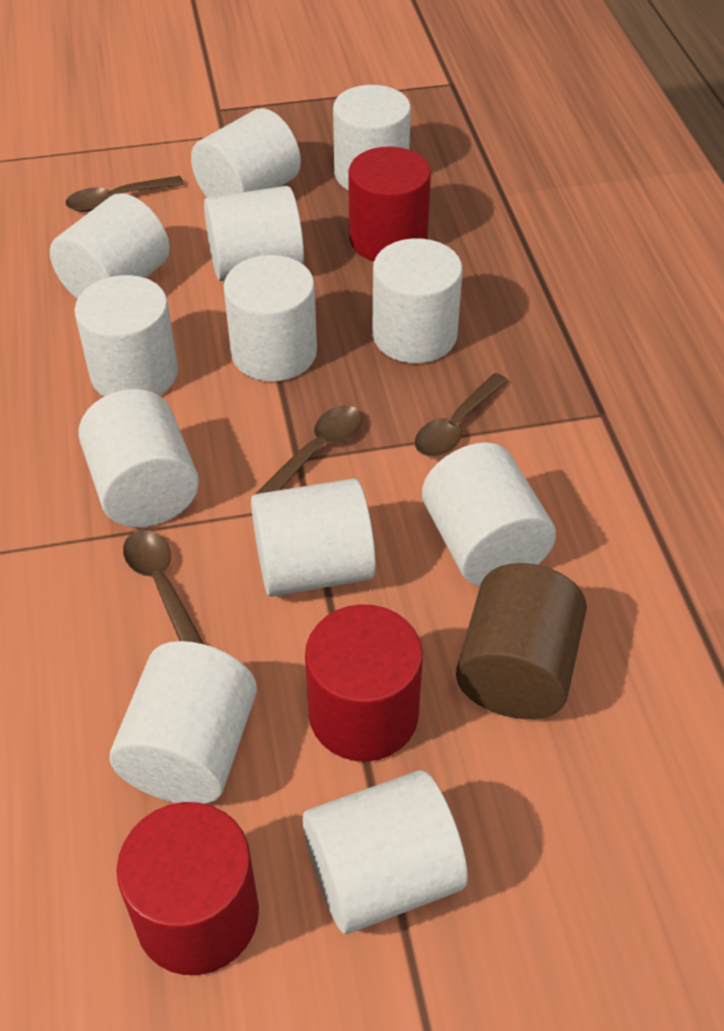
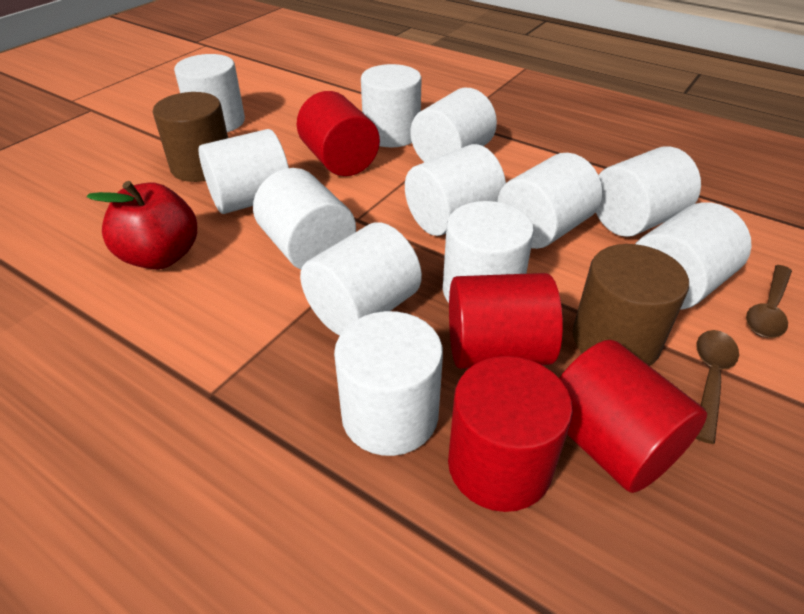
brown cylinder: 1 -> 2
brown spoon: 4 -> 2
red apple: 0 -> 1
red cylinder: 3 -> 4

